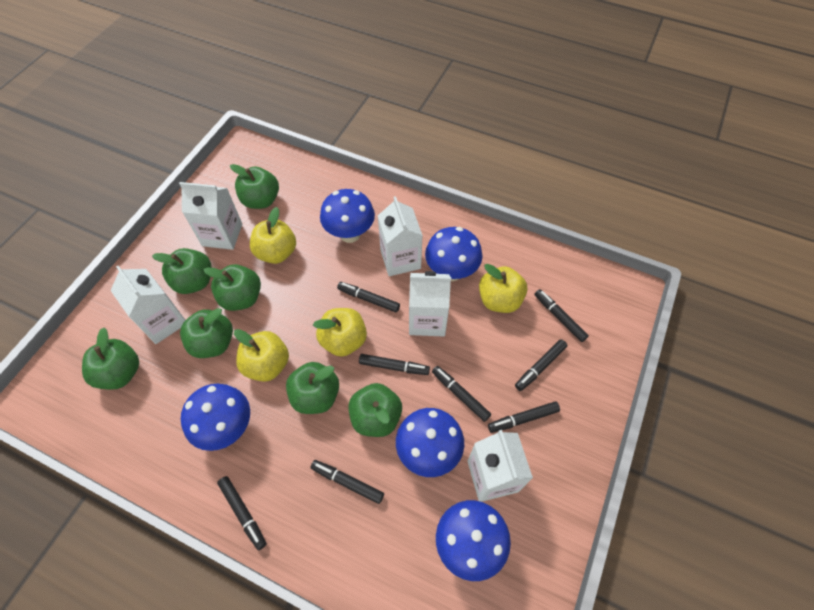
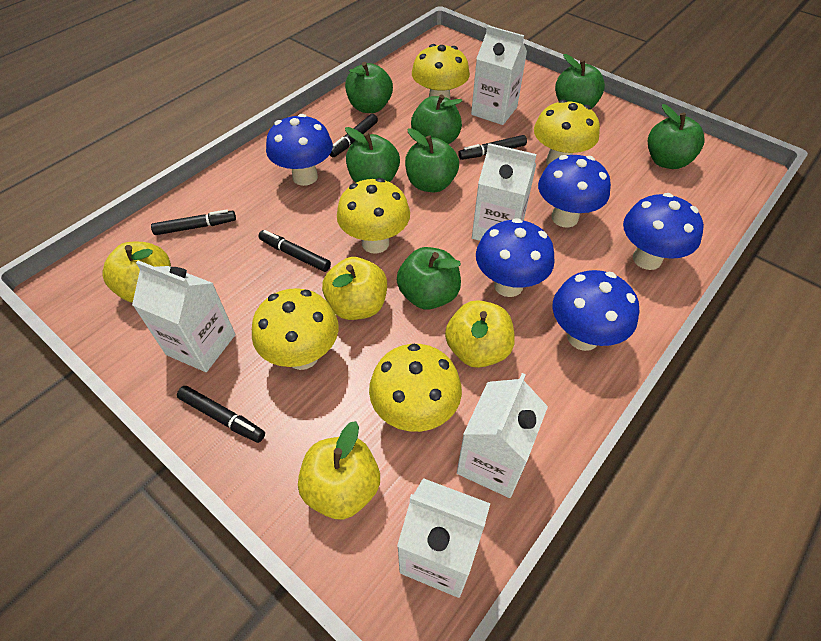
black marker: 8 -> 5
yellow mushroom: 0 -> 5

